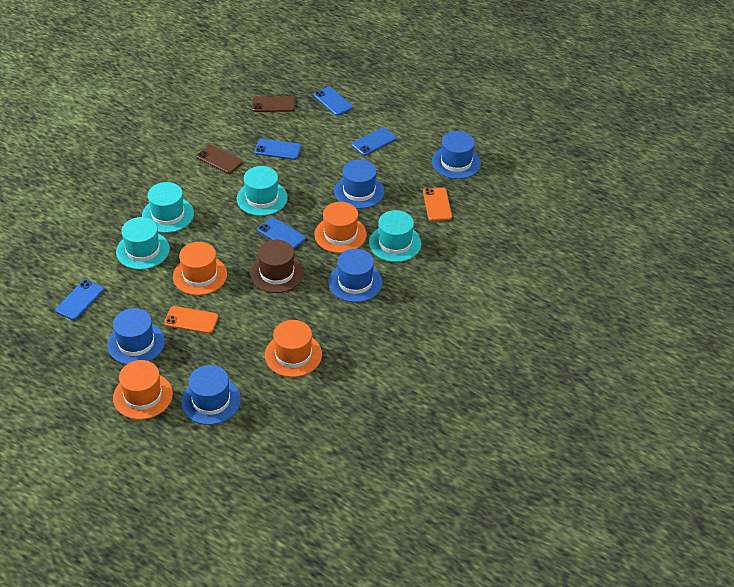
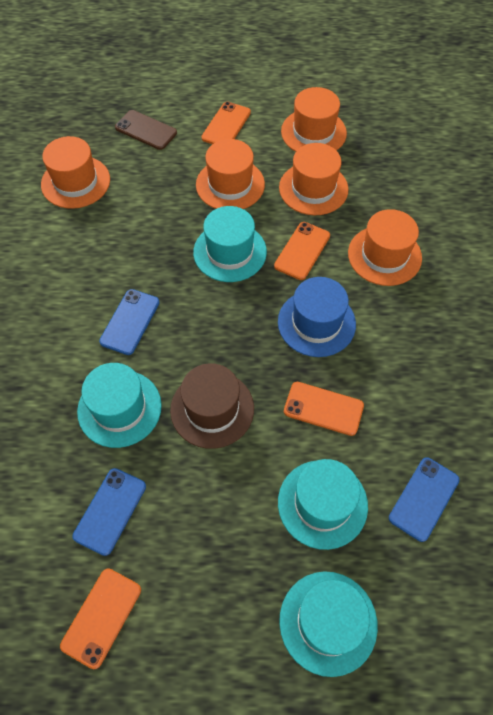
blue hat: 5 -> 1
blue phone: 5 -> 3
brown phone: 2 -> 1
orange hat: 4 -> 5
orange phone: 2 -> 4

